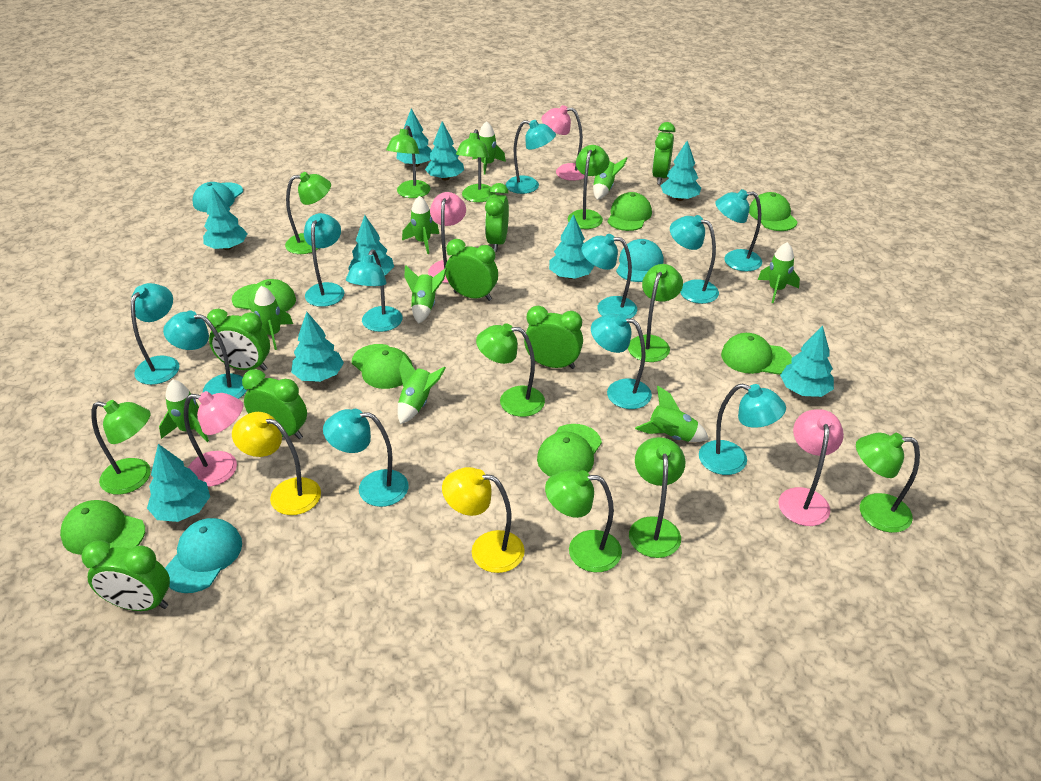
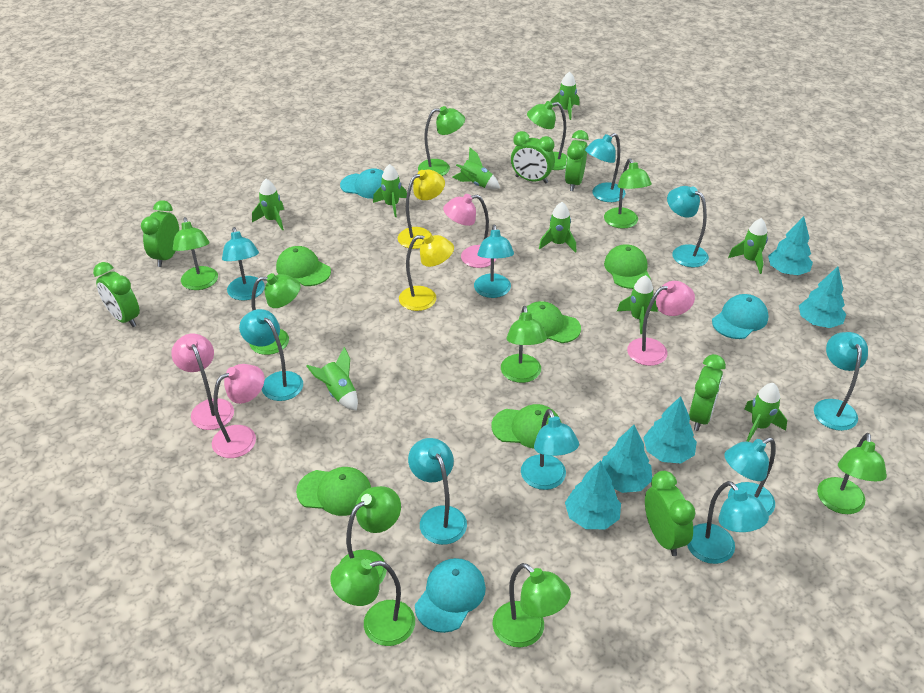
green cap: 7 -> 5
green clock: 7 -> 6
turquoise lamp: 11 -> 10
turquoise tree: 9 -> 5

